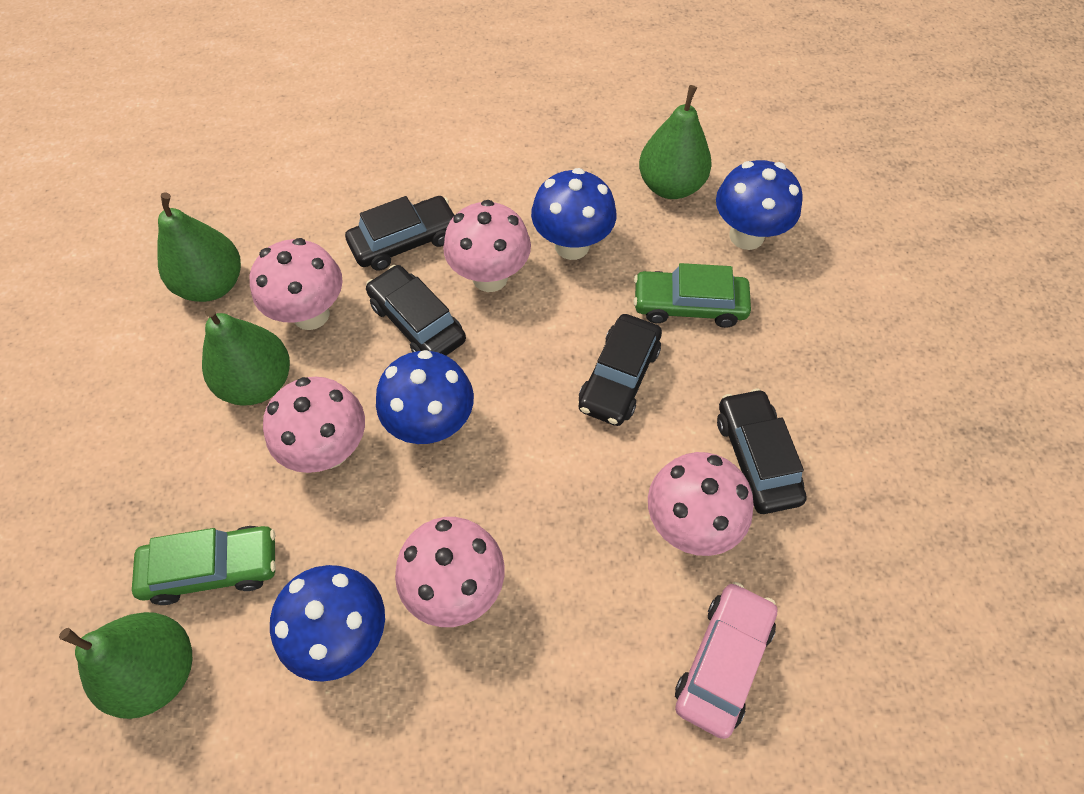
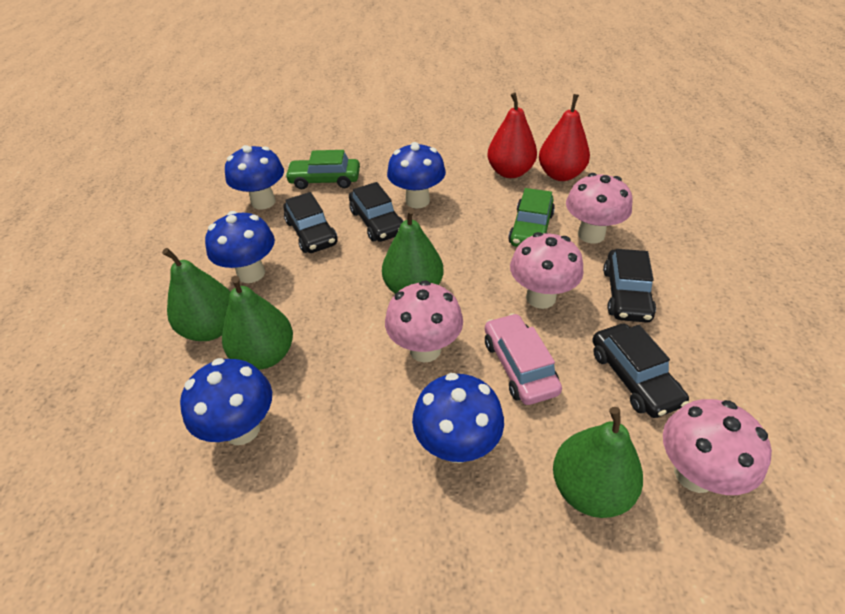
blue mushroom: 4 -> 5
pink mushroom: 5 -> 4
red pear: 0 -> 2

